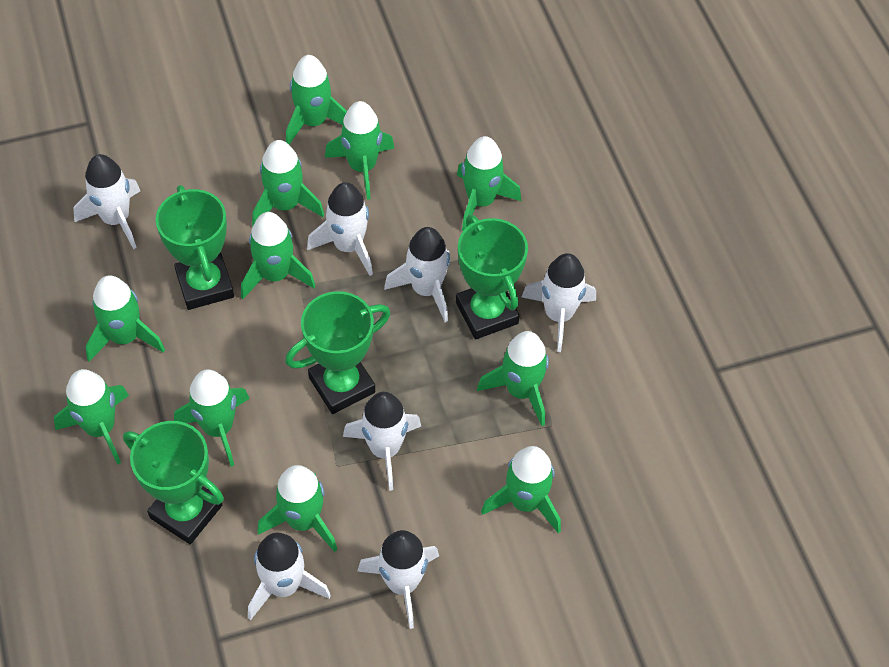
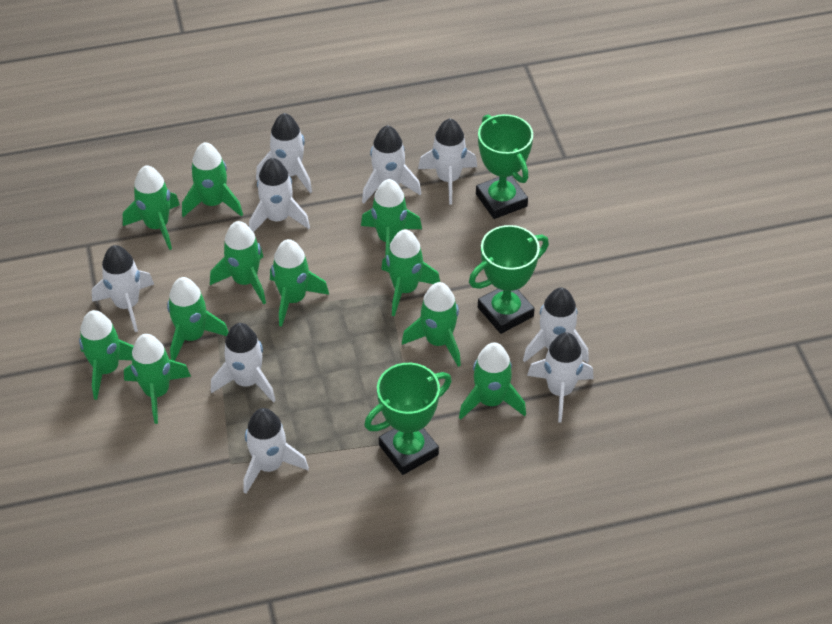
green trophy: 4 -> 3
white rocket: 7 -> 9

